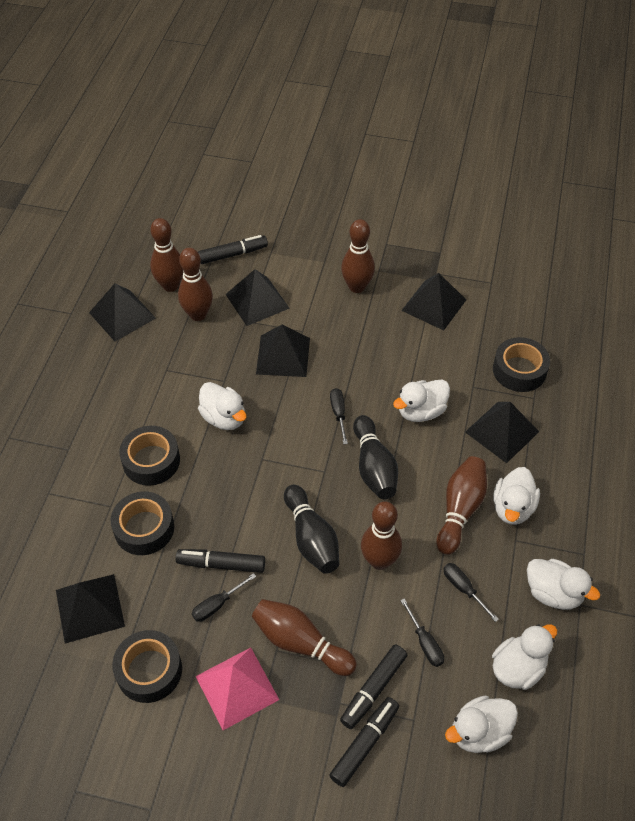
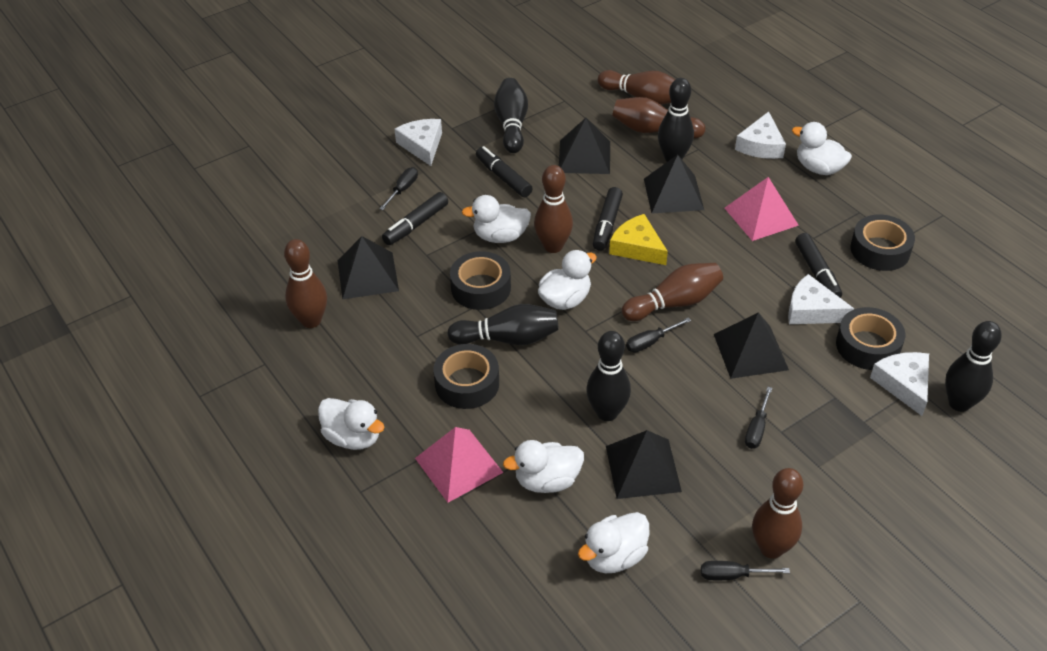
black bowling pin: 2 -> 5
black pyramid: 6 -> 5
pink pyramid: 1 -> 2
white cheese: 0 -> 4
yellow cheese: 0 -> 1

